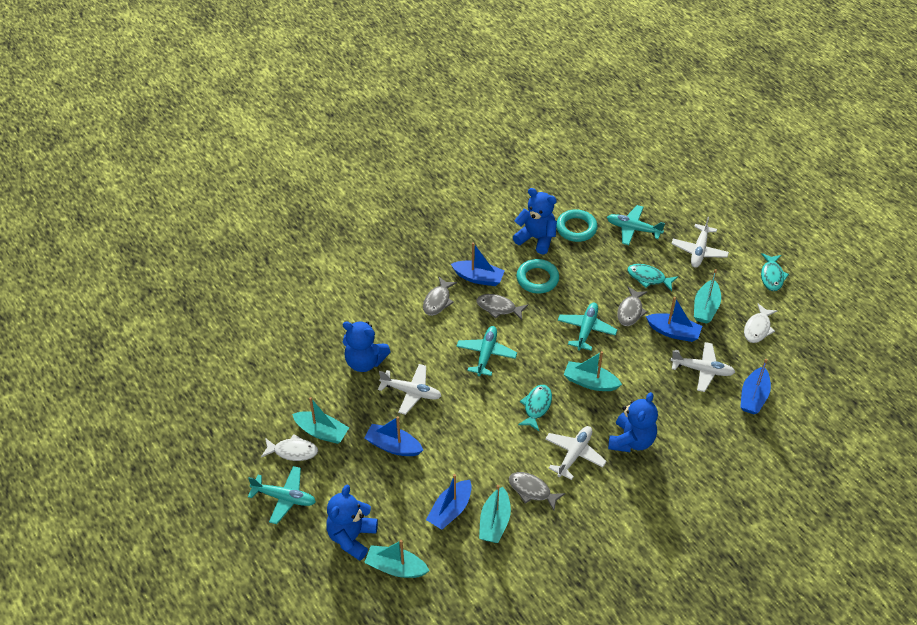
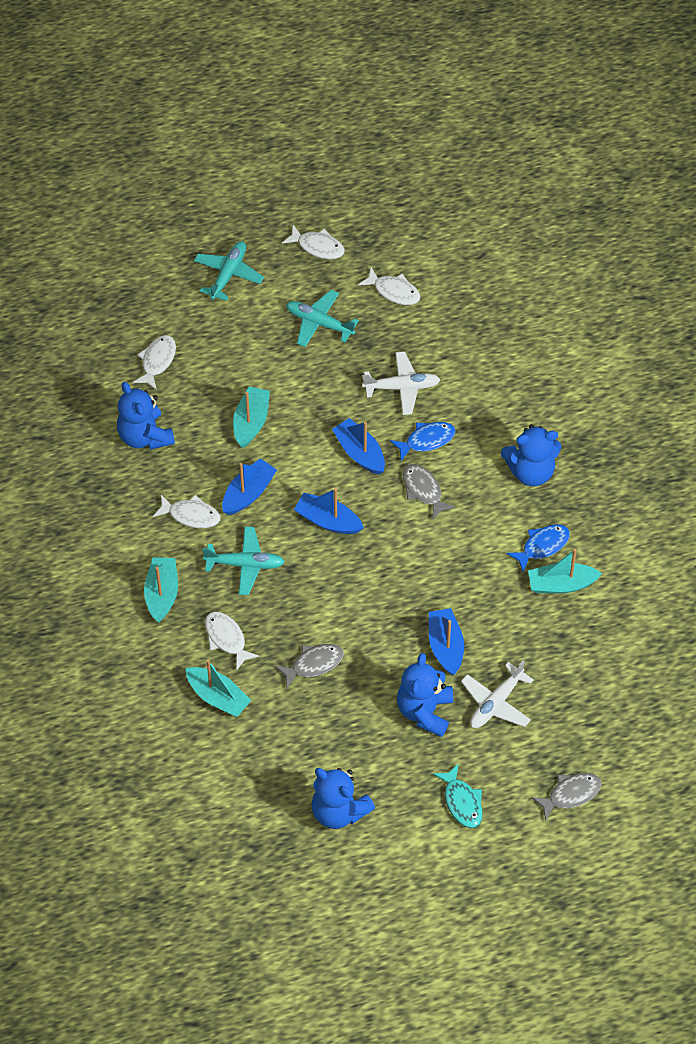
blue boat: 5 -> 4
blue fish: 0 -> 2
grey fish: 4 -> 3
turquoise boat: 5 -> 4
turquoise fish: 3 -> 1
turquoise plane: 4 -> 3
turquoise ring: 2 -> 0
white fish: 2 -> 5
white plane: 4 -> 2

